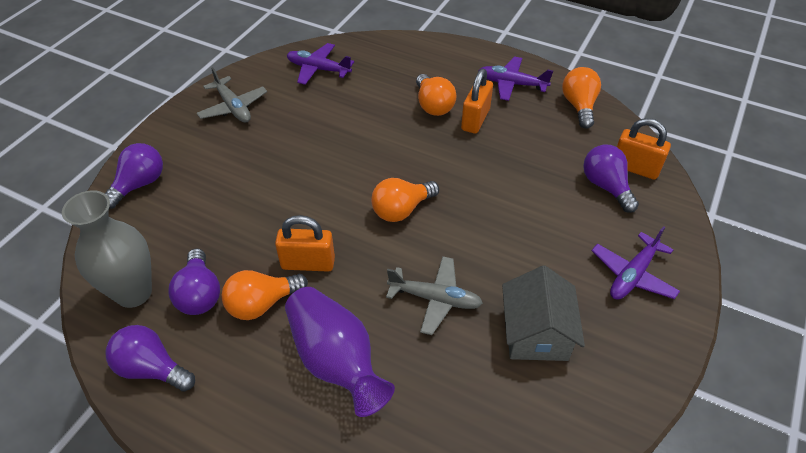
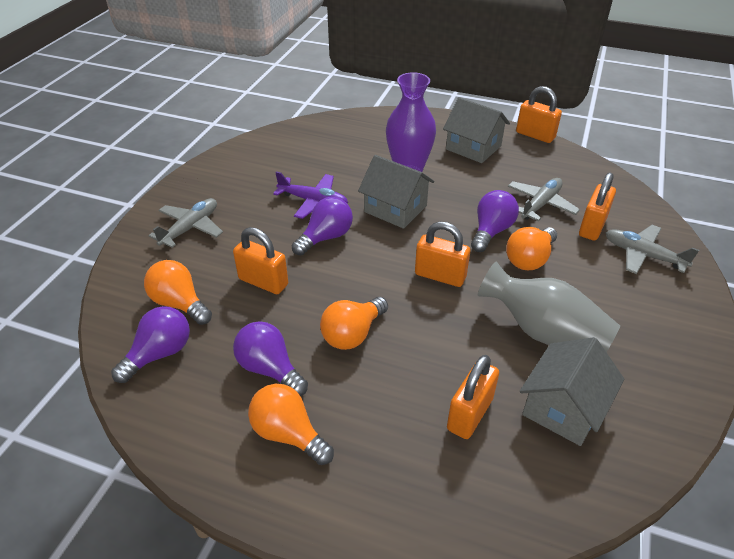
grey house: 1 -> 3
grey plane: 2 -> 3
orange padlock: 3 -> 5
purple plane: 3 -> 1

